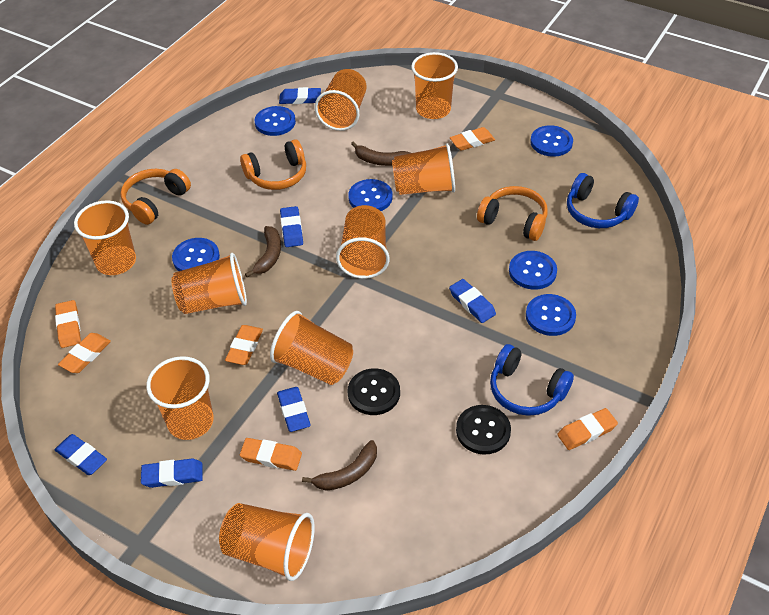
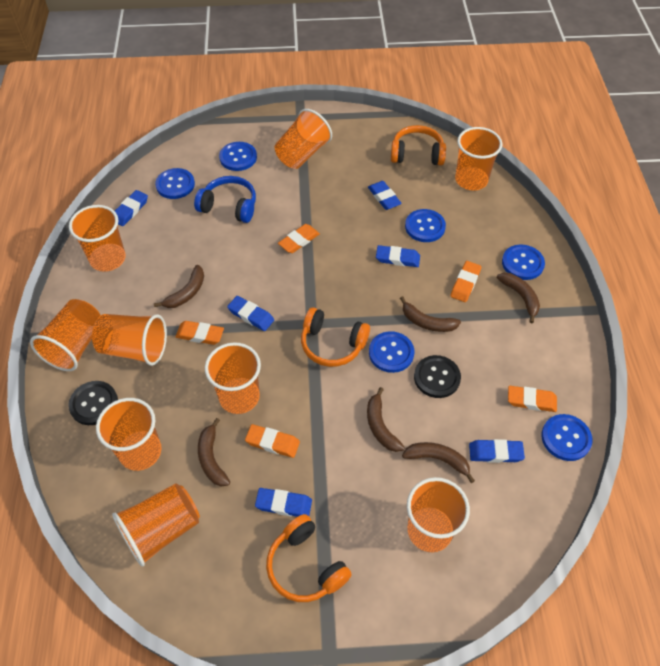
blue headphones: 2 -> 1
brown banana: 3 -> 6
orange eraser: 6 -> 5

